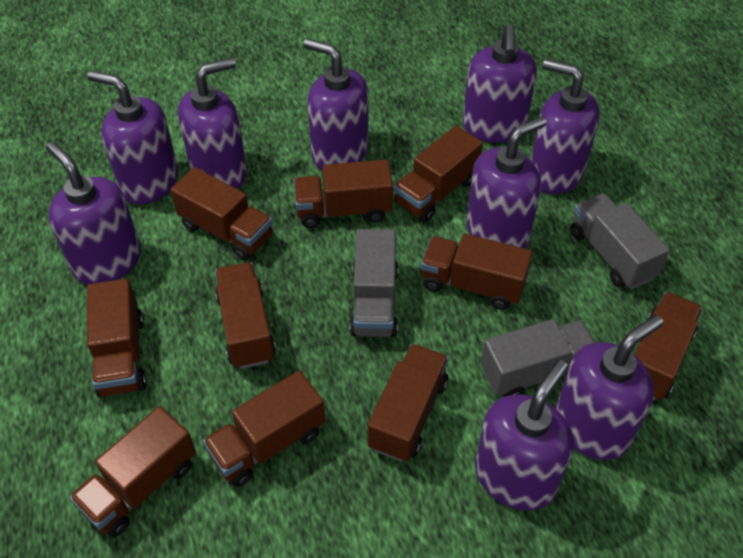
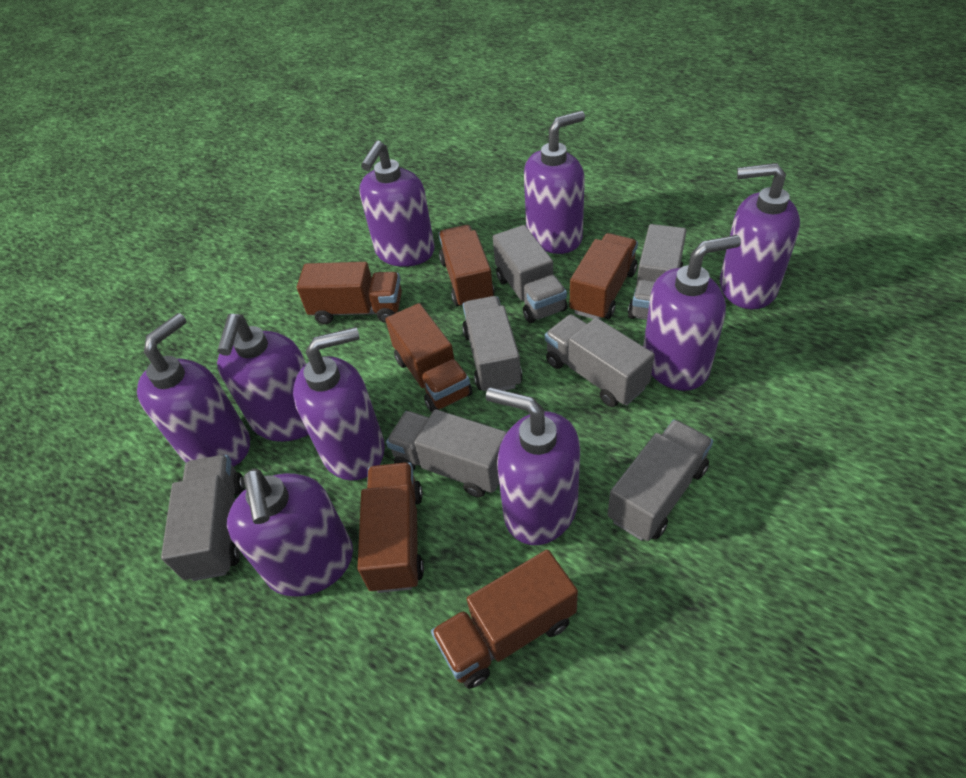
brown truck: 10 -> 6
grey truck: 3 -> 7

